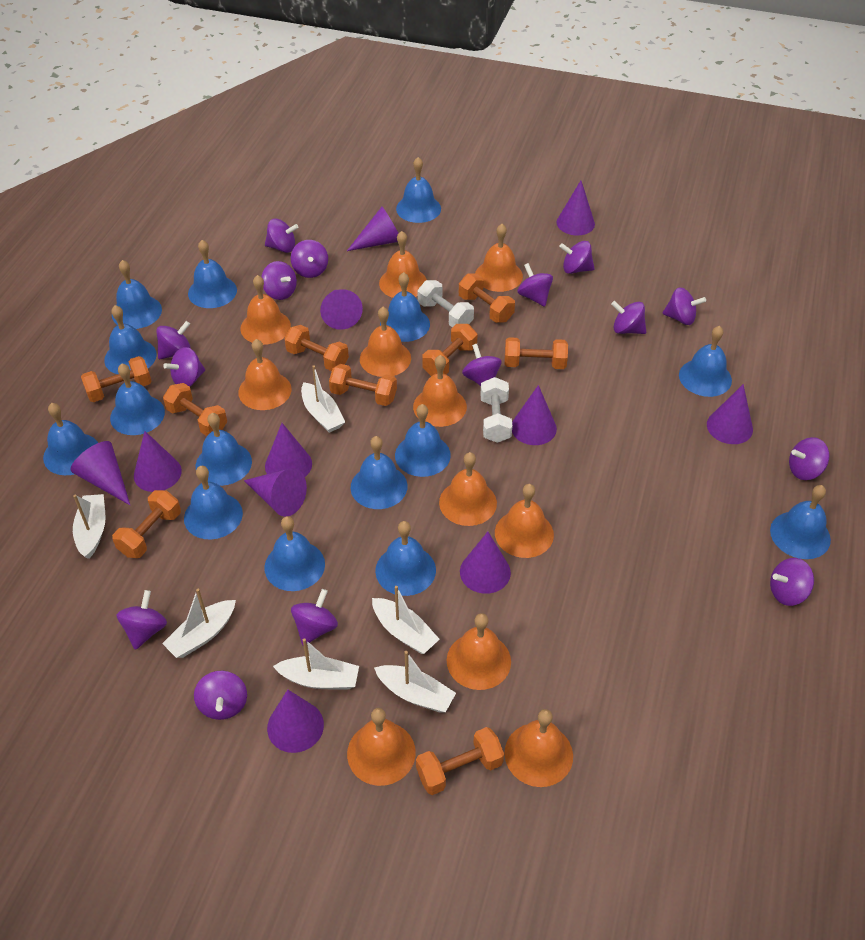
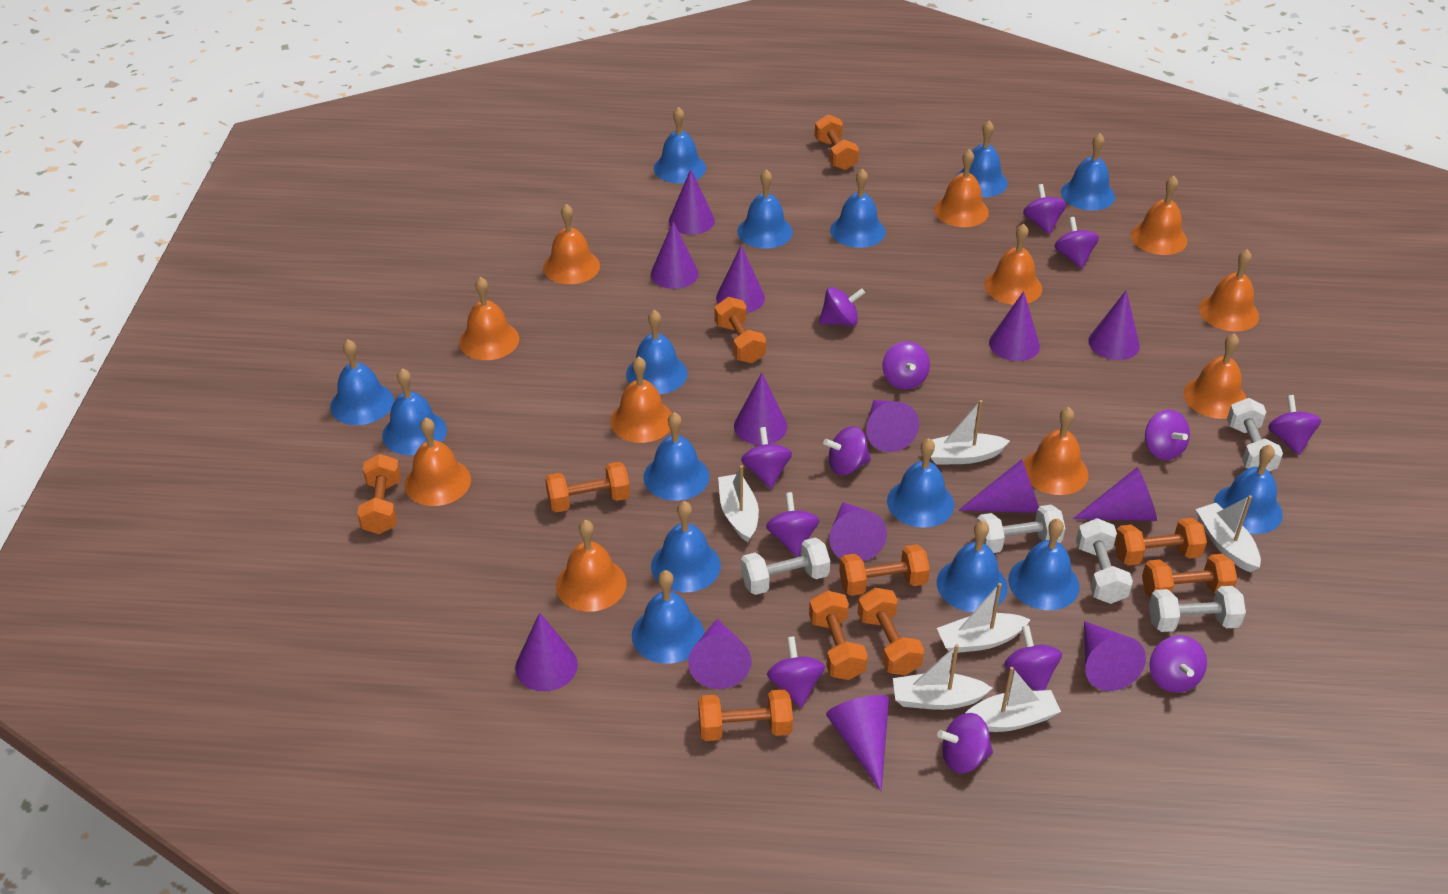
orange dumbbell: 9 -> 10
purple cone: 11 -> 14
purple spinning top: 15 -> 13
white dumbbell: 2 -> 5

